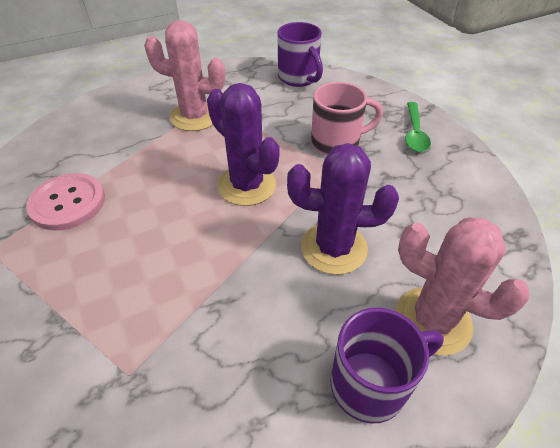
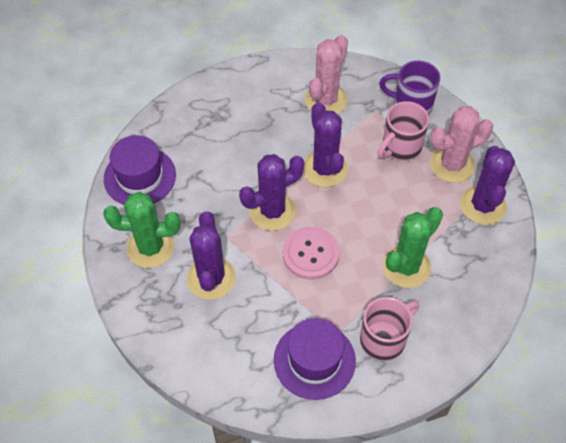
green cactus: 0 -> 2
green spoon: 1 -> 0
pink mug: 1 -> 2
purple cactus: 2 -> 4
purple hat: 0 -> 2
purple mug: 2 -> 1

